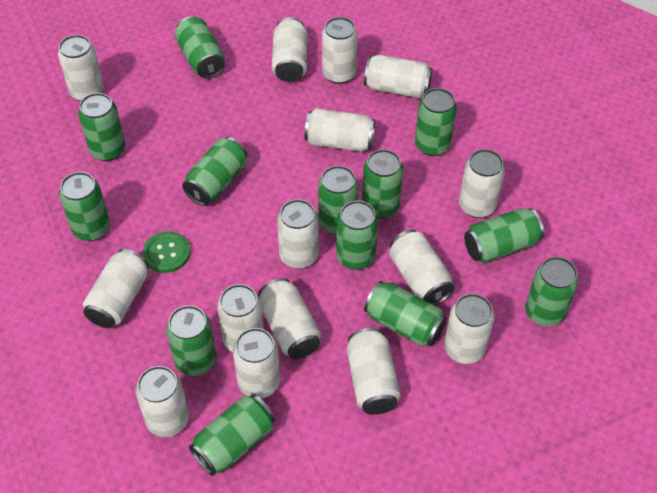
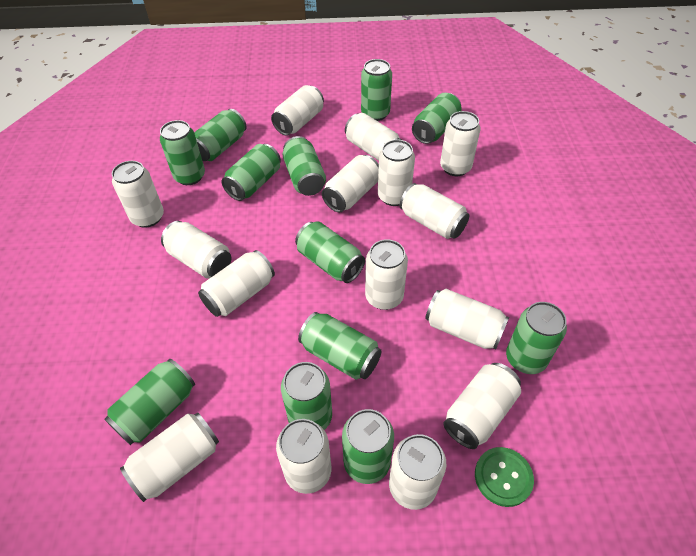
green can: 13 -> 12

